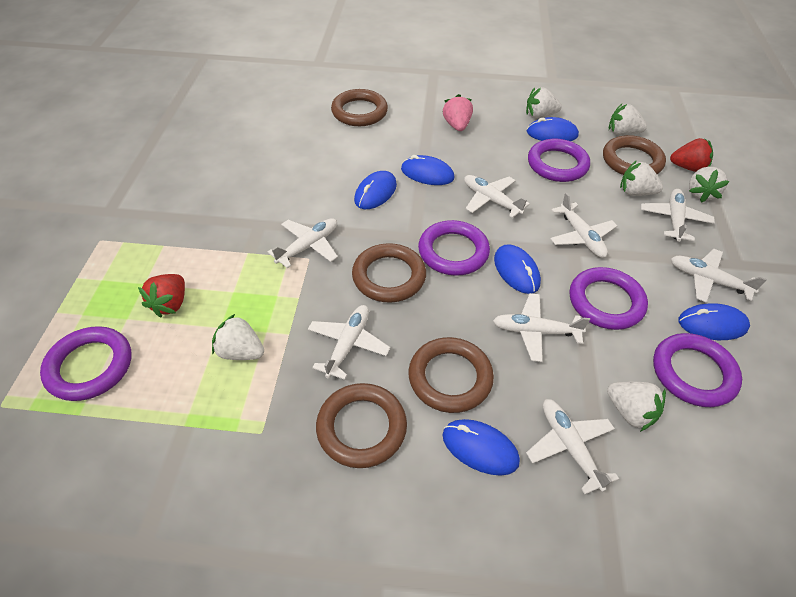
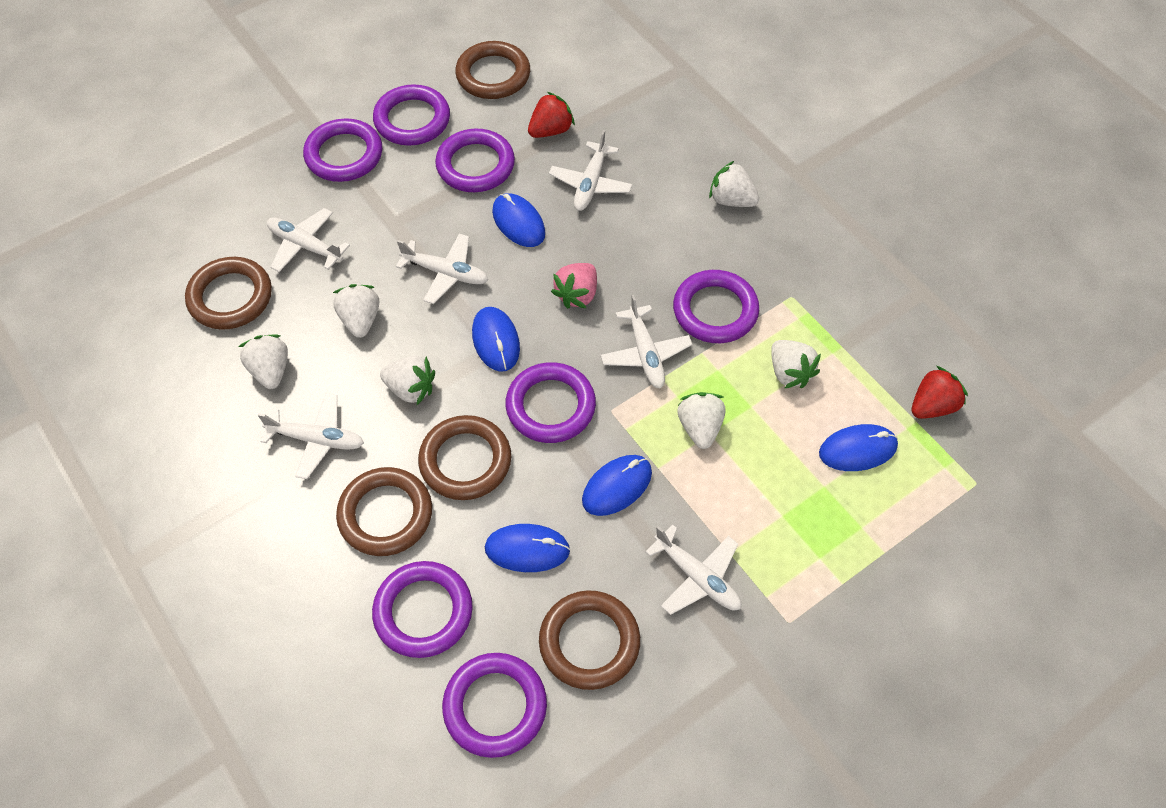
blue mouse: 6 -> 5
purple ring: 5 -> 7
white plane: 8 -> 6

